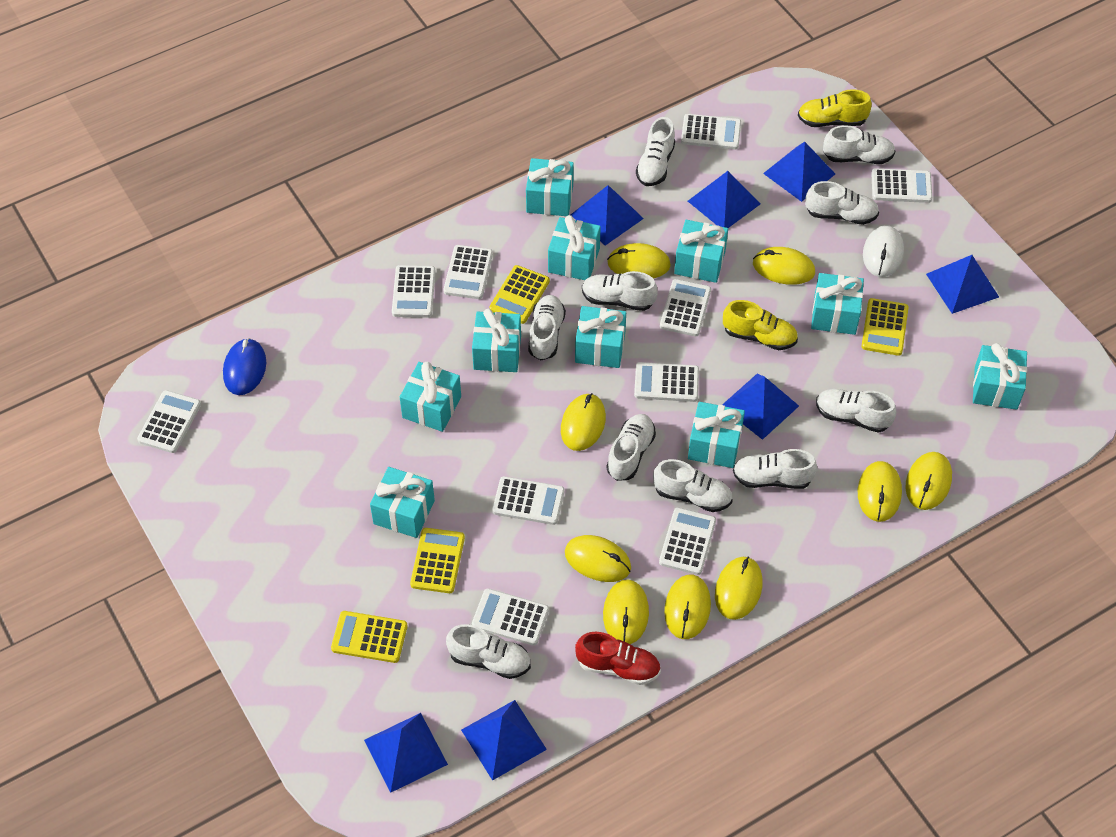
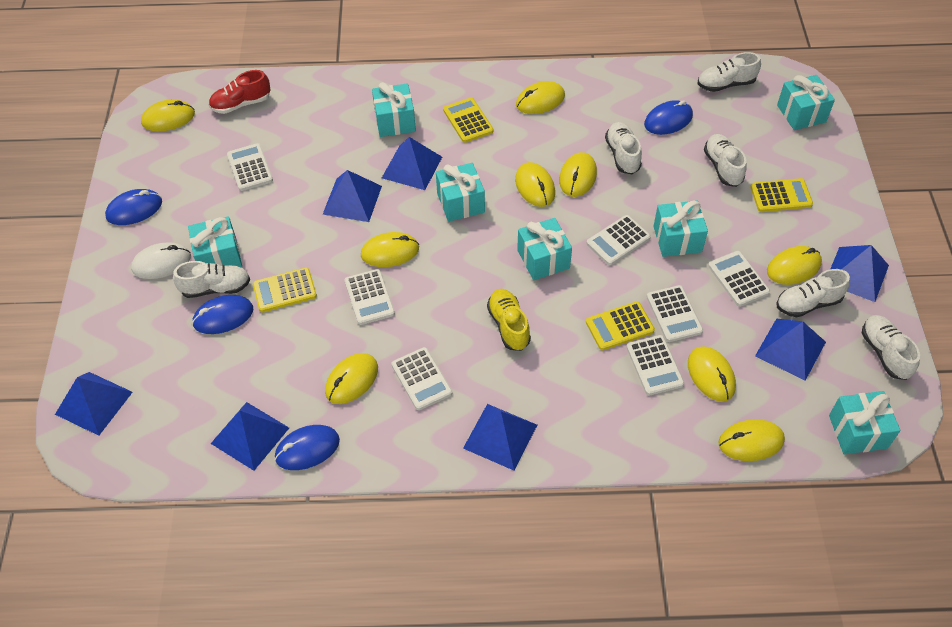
blue mouse: 1 -> 4
turquoise gift: 10 -> 7
white calculator: 10 -> 7
white shoe: 10 -> 6
yellow shoe: 2 -> 1

